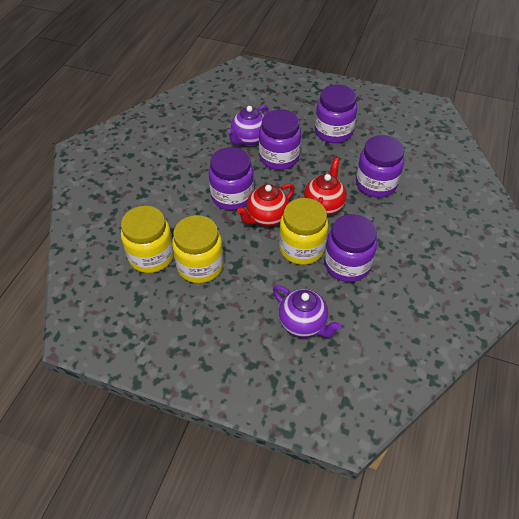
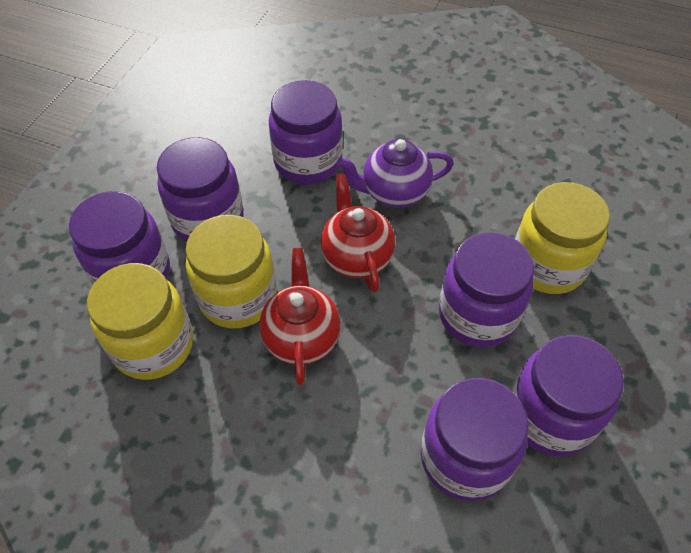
purple jar: 5 -> 6
purple teapot: 2 -> 1

